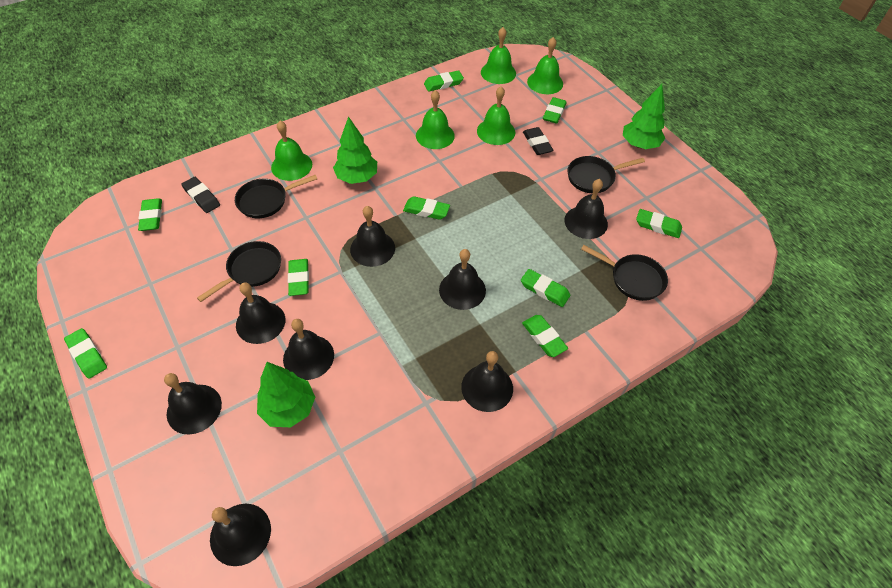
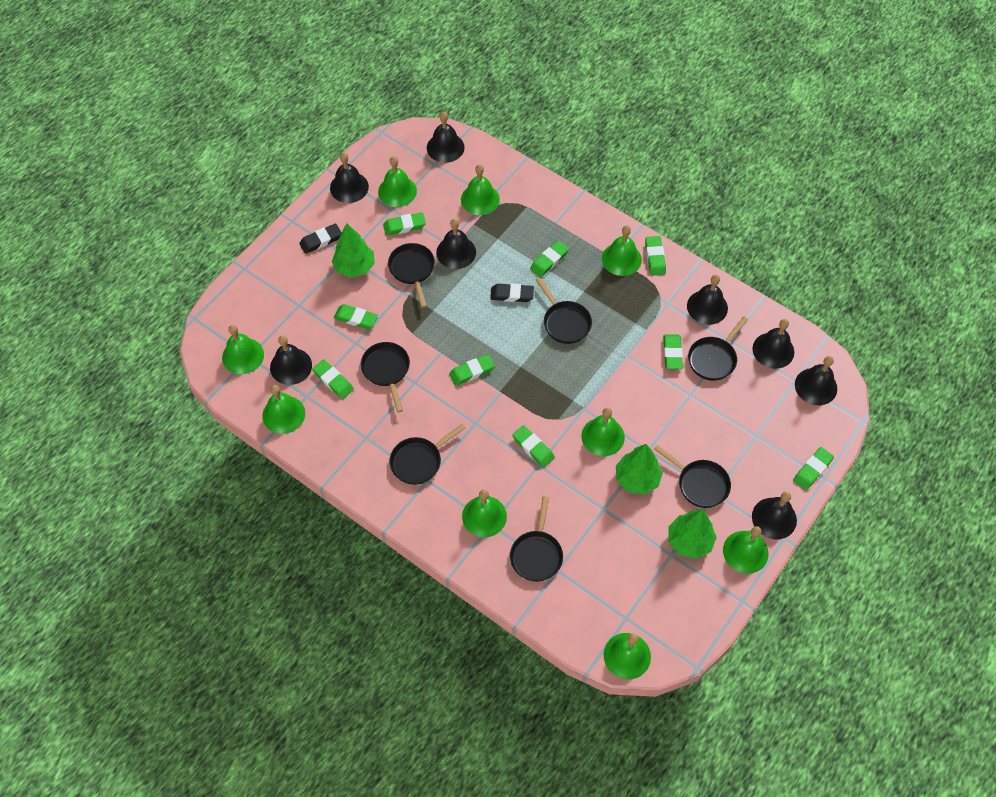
black pan: 4 -> 7
green bell: 5 -> 9

